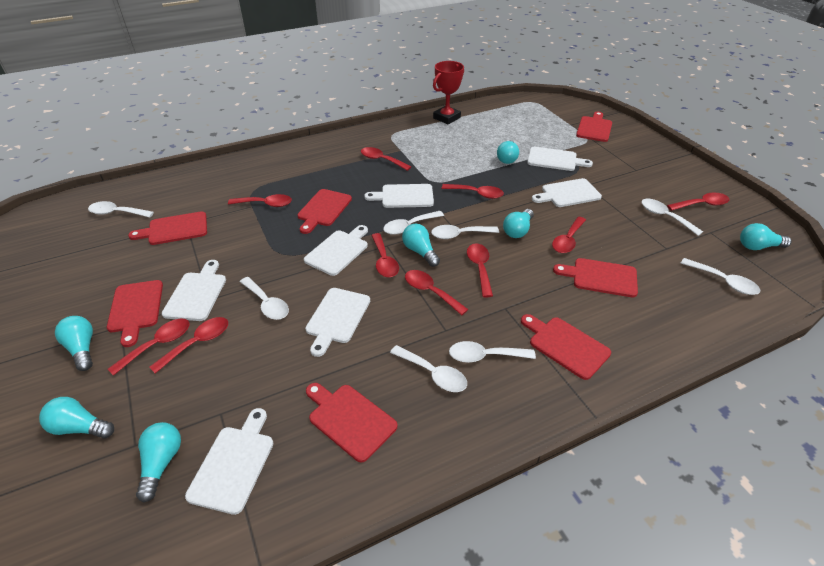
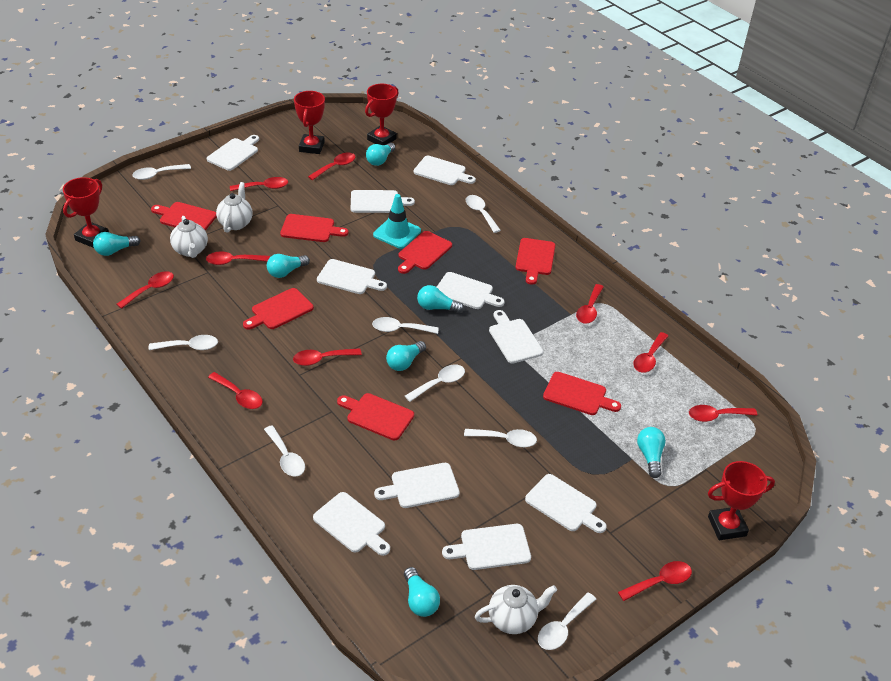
red trophy: 1 -> 4
turquoise traffic cone: 0 -> 1
white cutting board: 7 -> 10
white teapot: 0 -> 3

